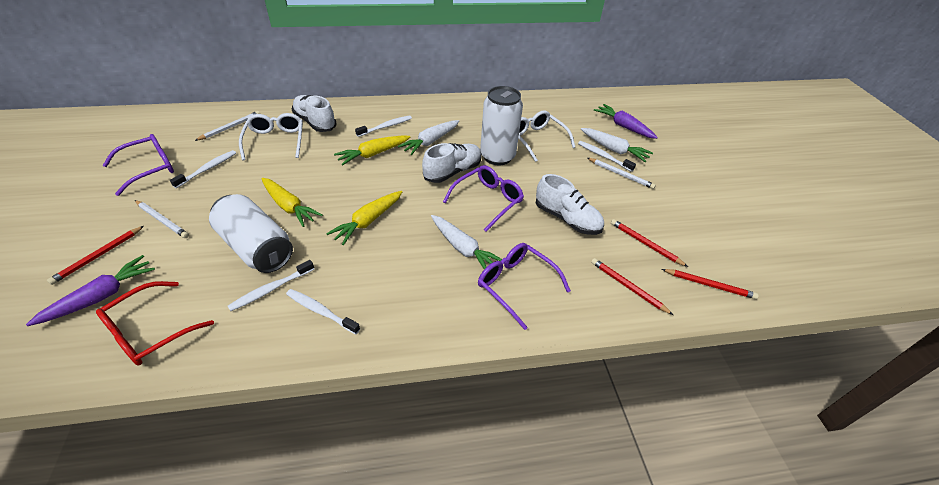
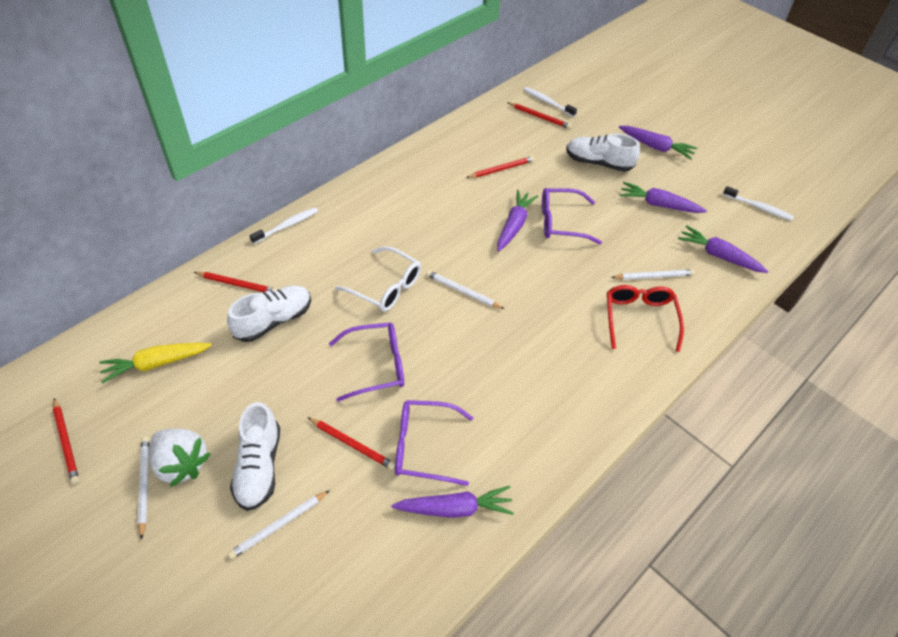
purple carrot: 2 -> 5
red pencil: 4 -> 5
white can: 2 -> 0
white carrot: 3 -> 0
white glasses: 2 -> 1
white pencil: 3 -> 4
white strawberry: 0 -> 1
white toothbrush: 5 -> 3
yellow carrot: 3 -> 1

